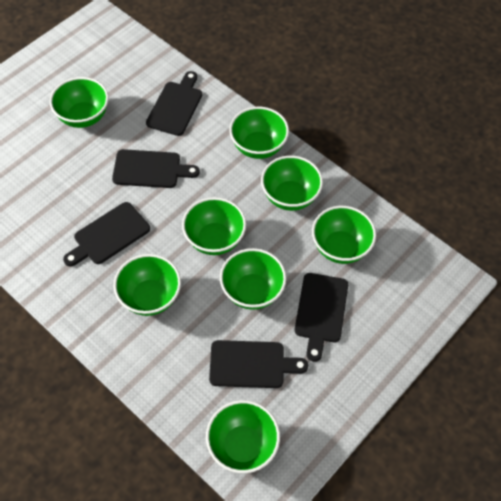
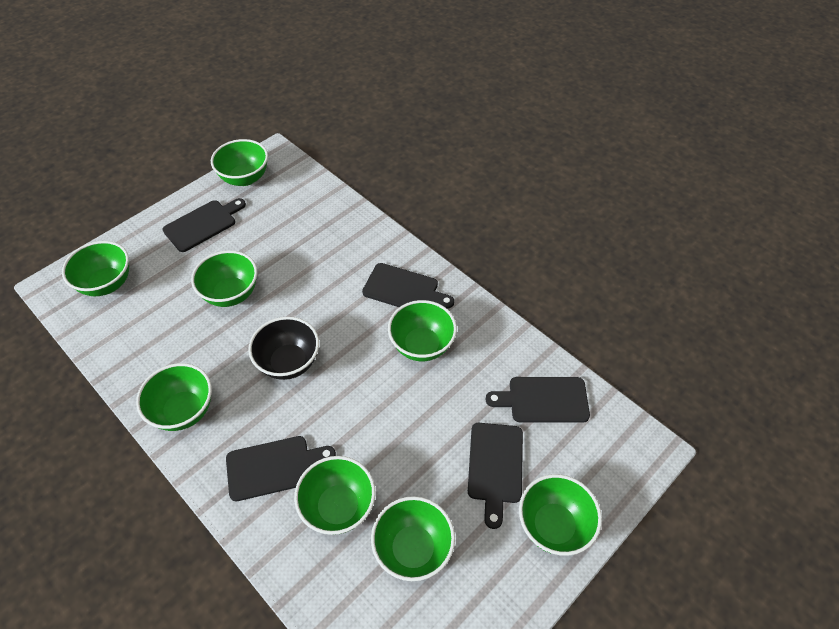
black bowl: 0 -> 1

